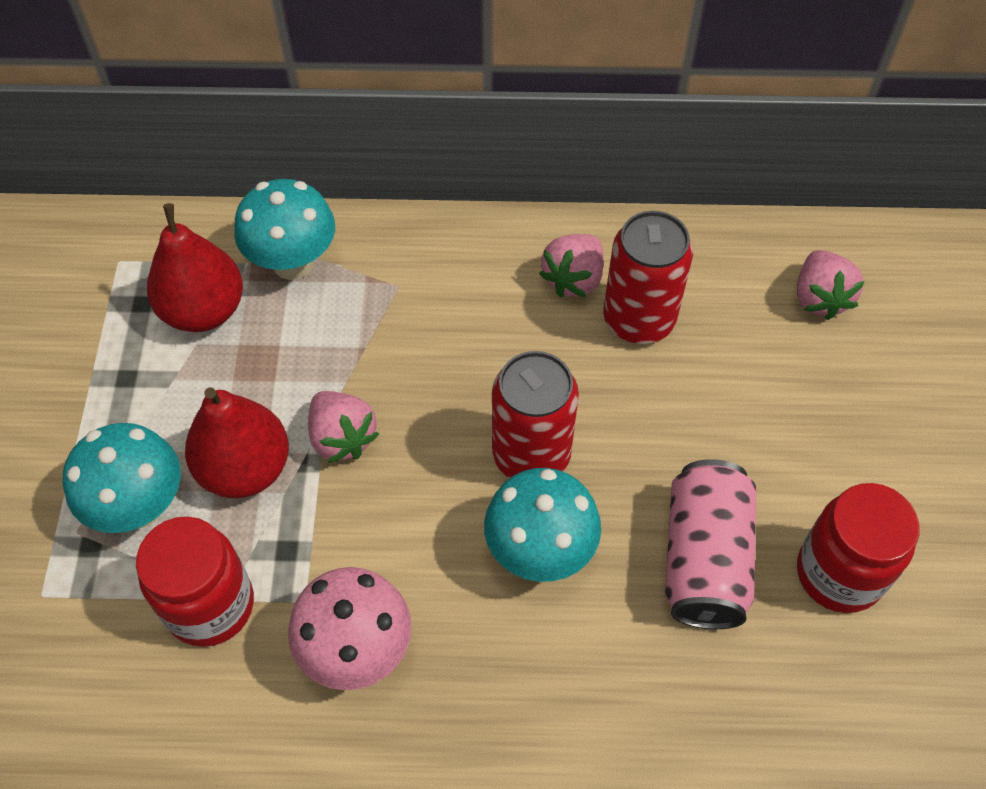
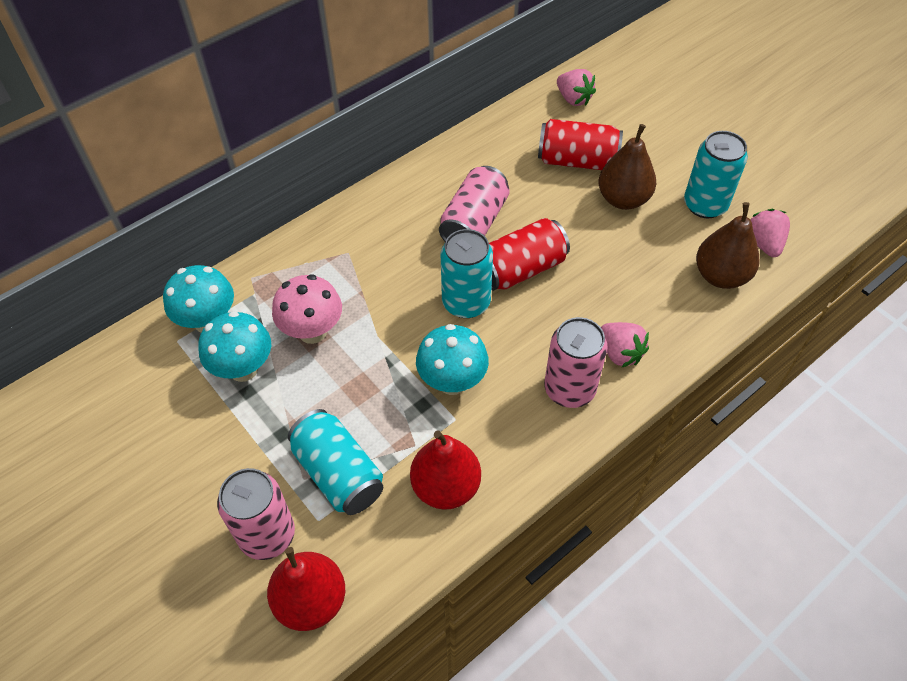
brown pear: 0 -> 2
pink can: 1 -> 3
red jar: 2 -> 0
turquoise can: 0 -> 3

